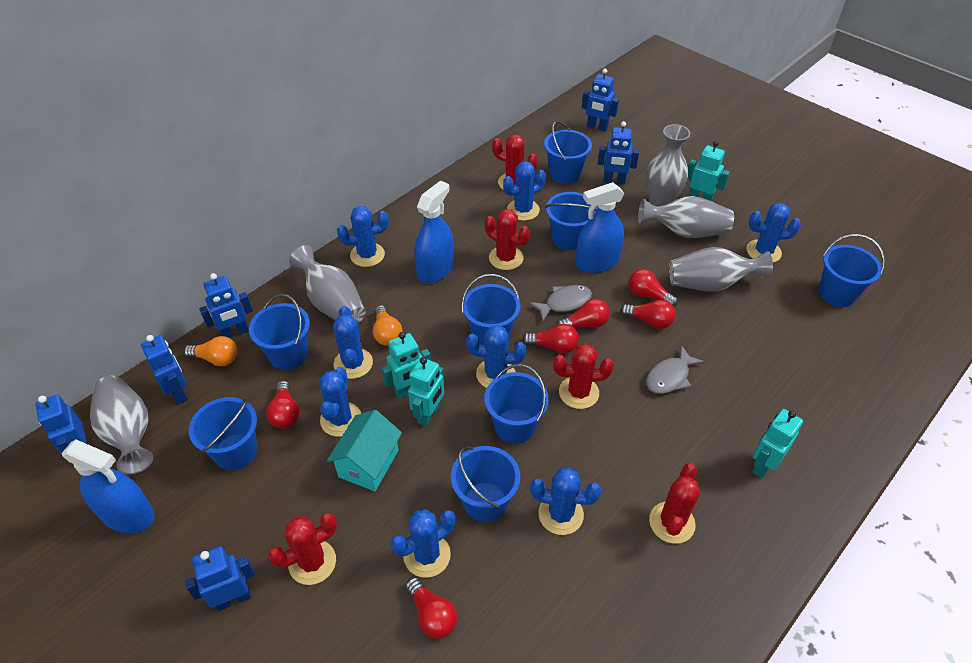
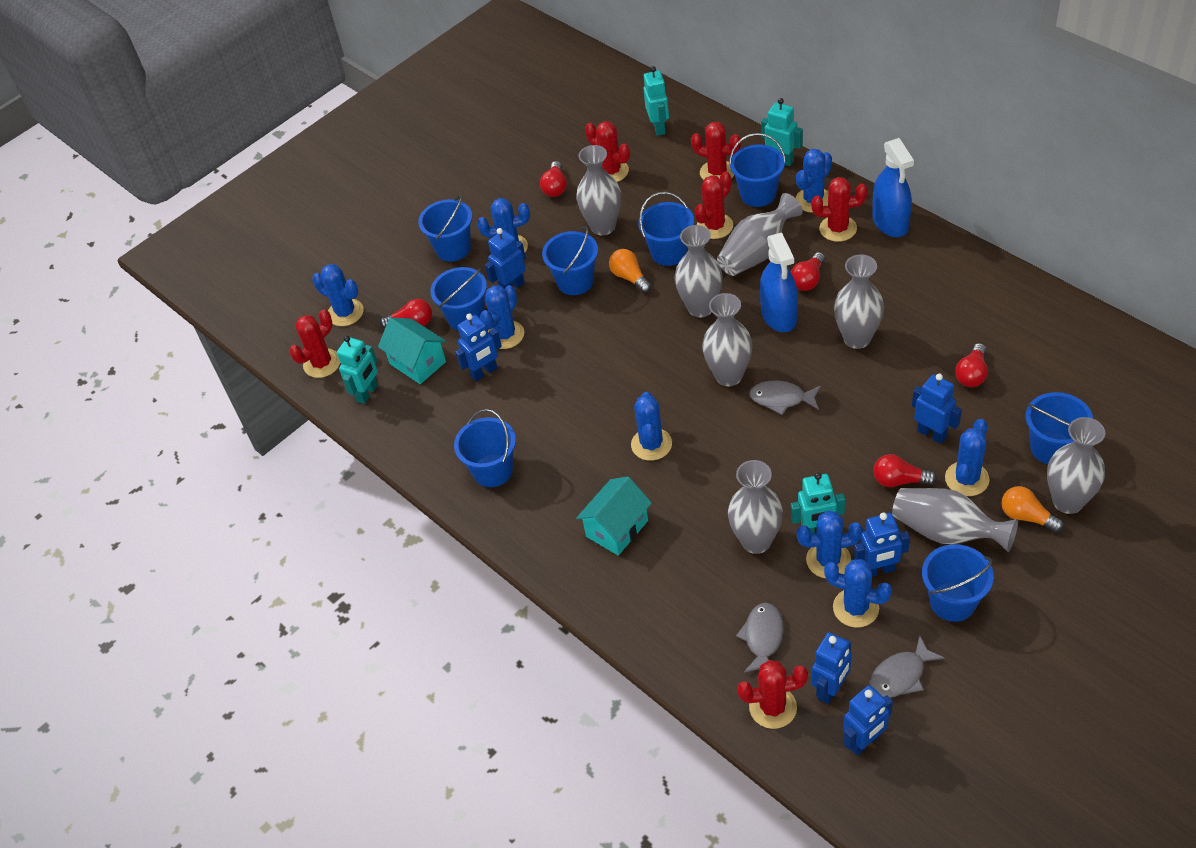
blue spray bottle: 3 -> 2
grey fish: 2 -> 3
grey vase: 5 -> 8
red cactus: 5 -> 6
red light bulb: 6 -> 5
turquoise house: 1 -> 2

